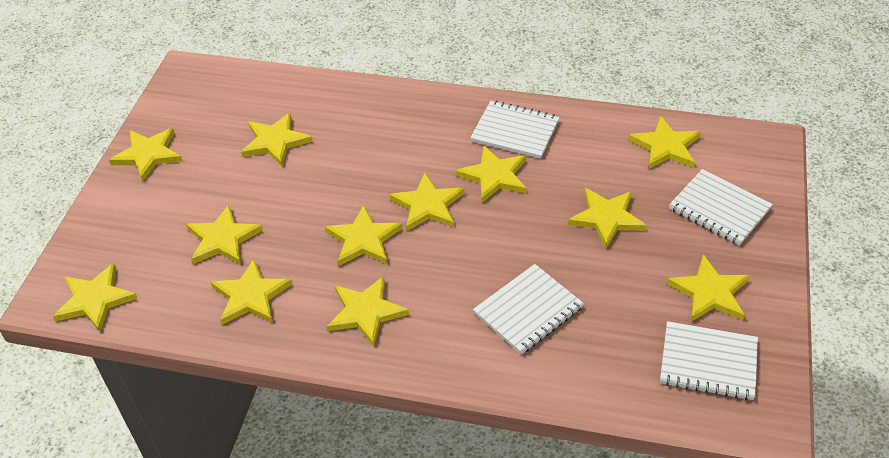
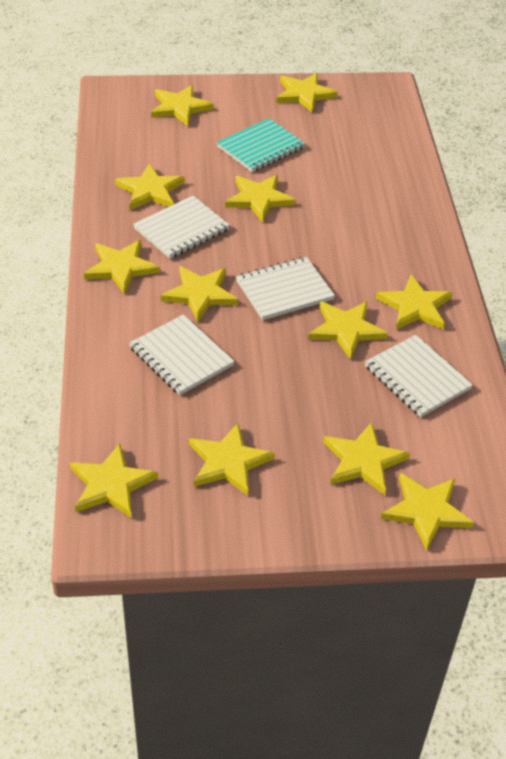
turquoise notebook: 0 -> 1

